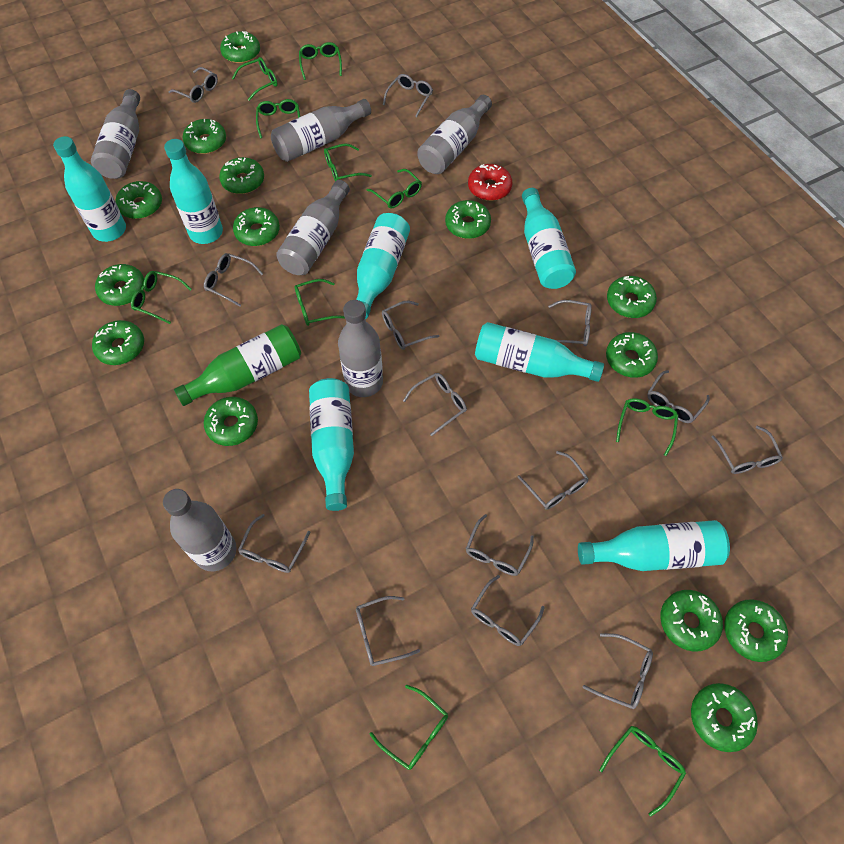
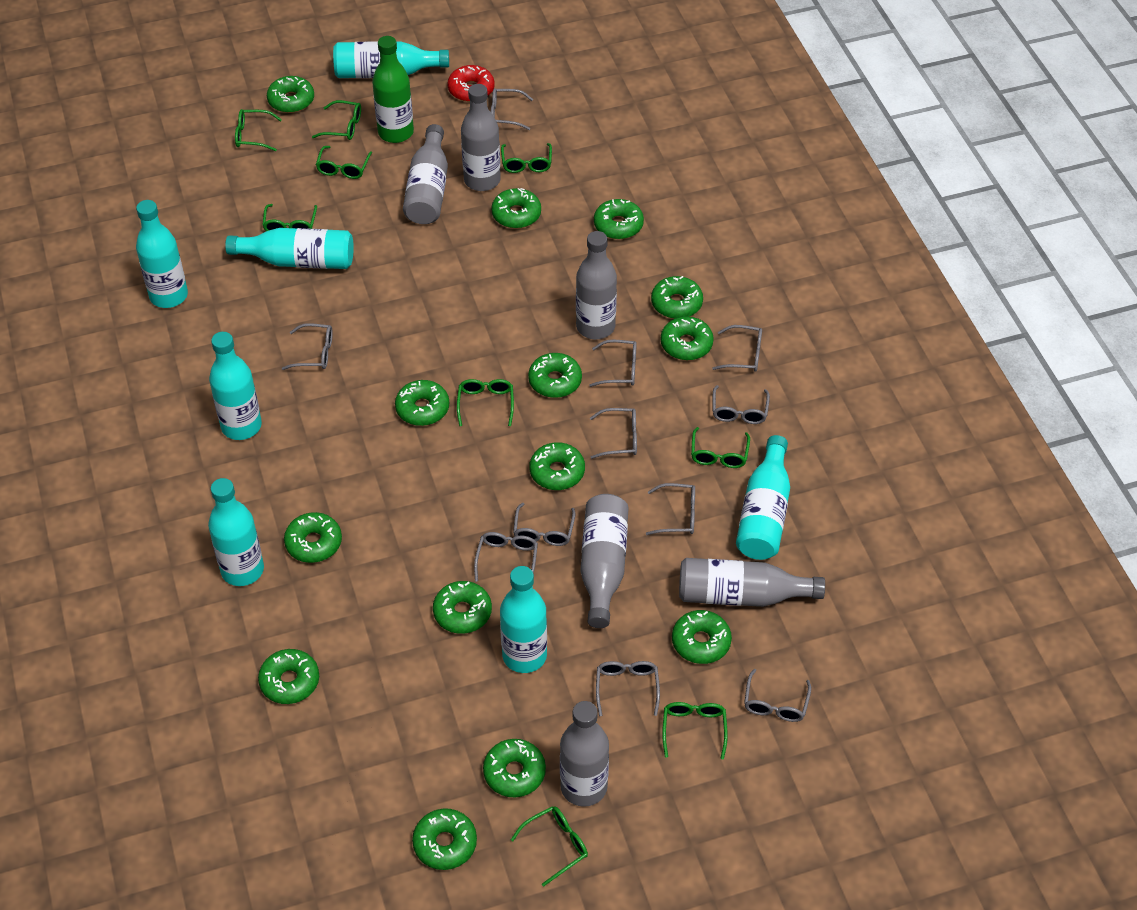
green glasses: 10 -> 9
grey glasses: 14 -> 11

